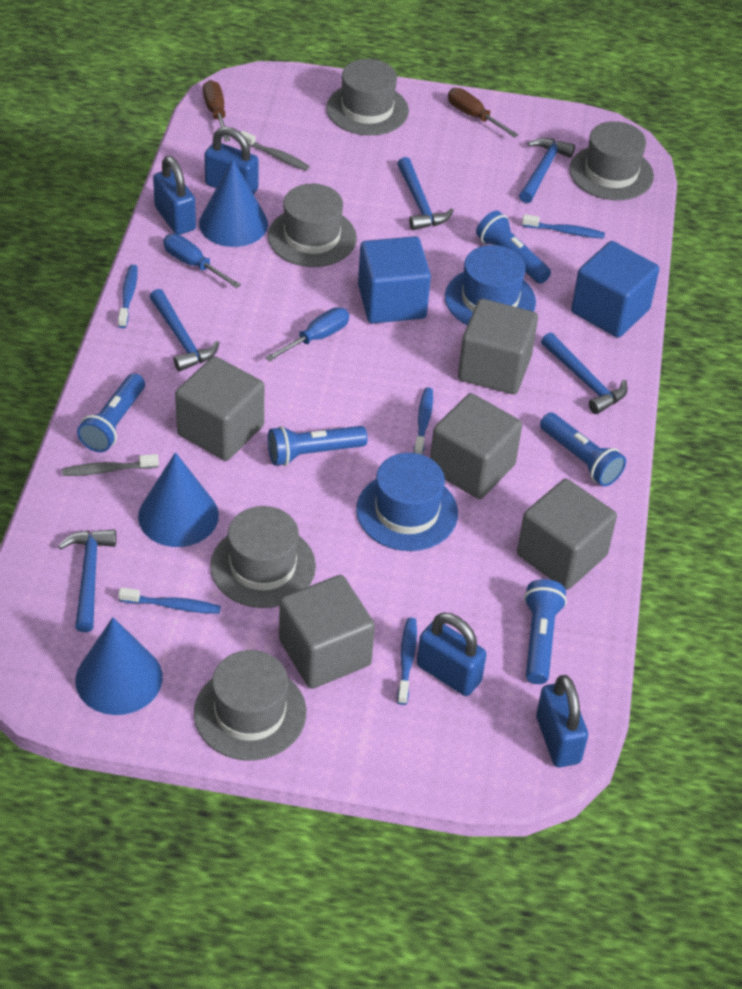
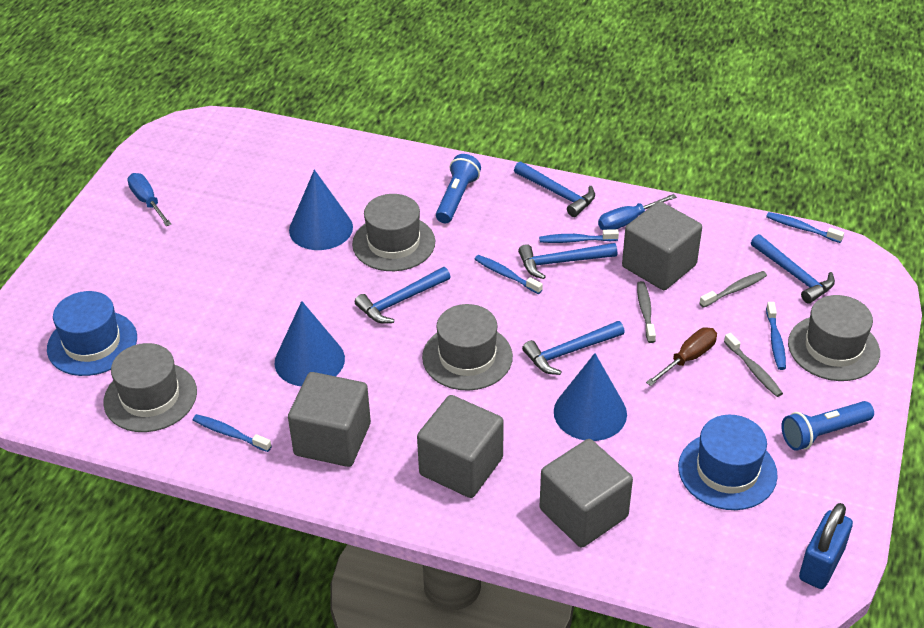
blue cube: 2 -> 0
blue flashlight: 5 -> 2
blue padlock: 4 -> 1
brown screwdriver: 2 -> 1
grey cube: 5 -> 4
grey hat: 5 -> 4
grey toothbrush: 2 -> 3

